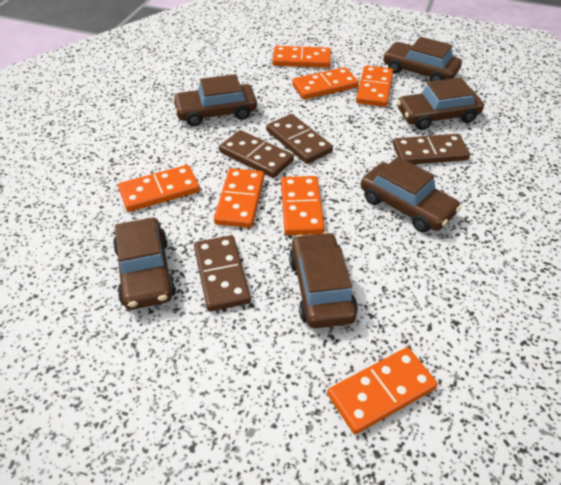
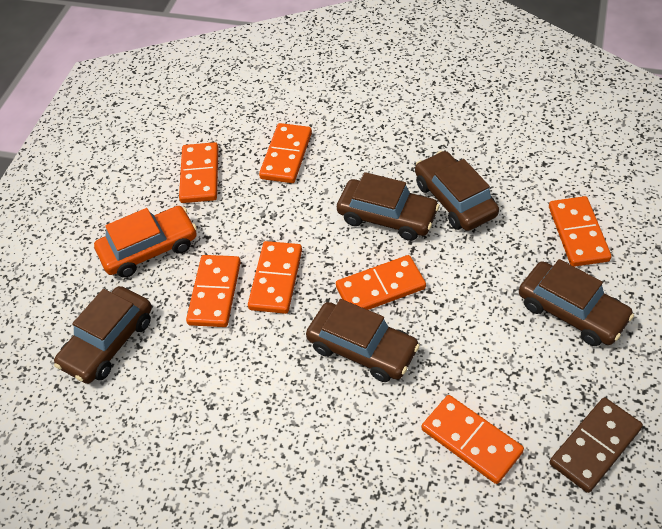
brown car: 6 -> 5
brown domino: 4 -> 1
orange car: 0 -> 1

